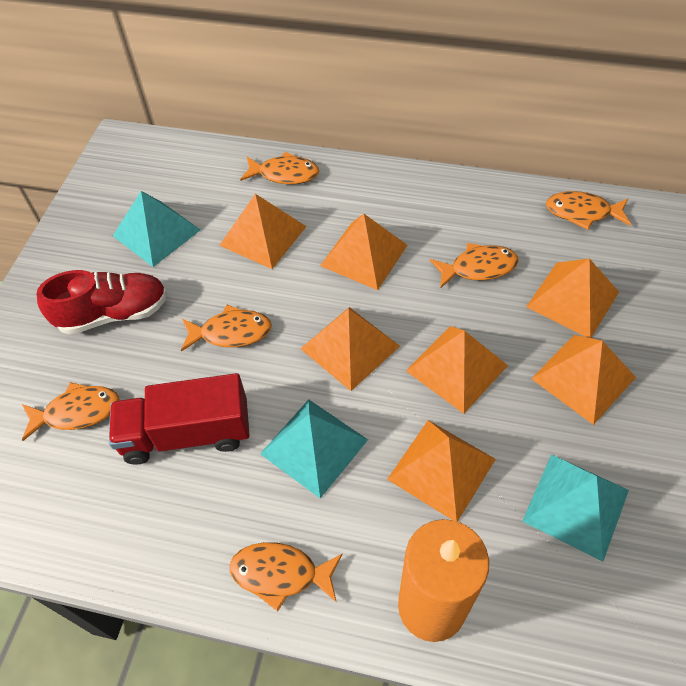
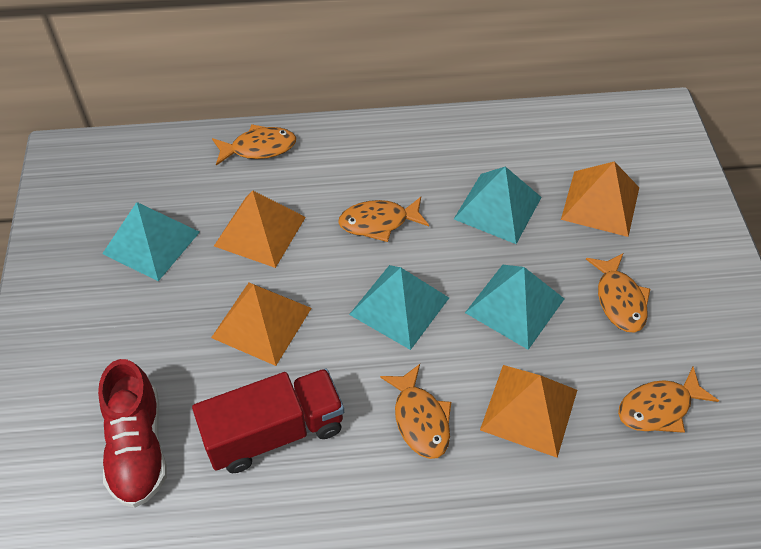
orange candle: 1 -> 0
orange fish: 6 -> 5
orange pyramid: 7 -> 4
turquoise pyramid: 3 -> 4

